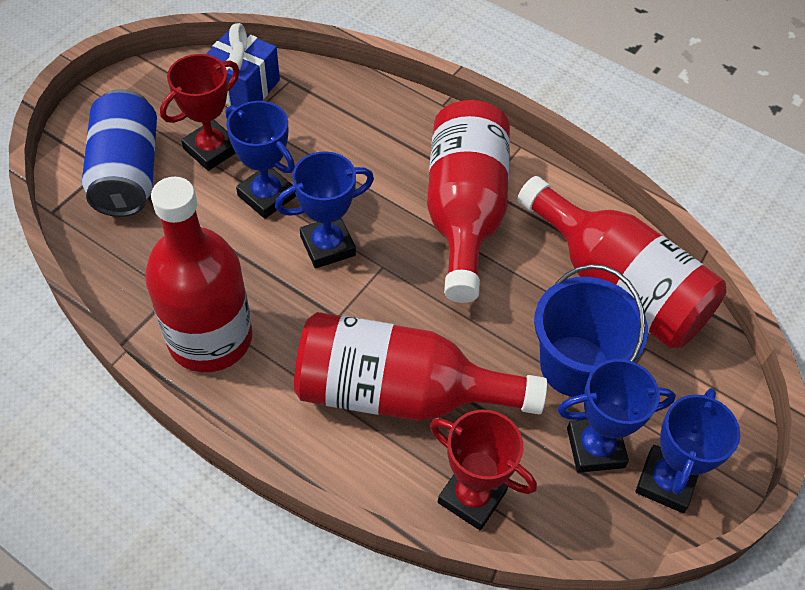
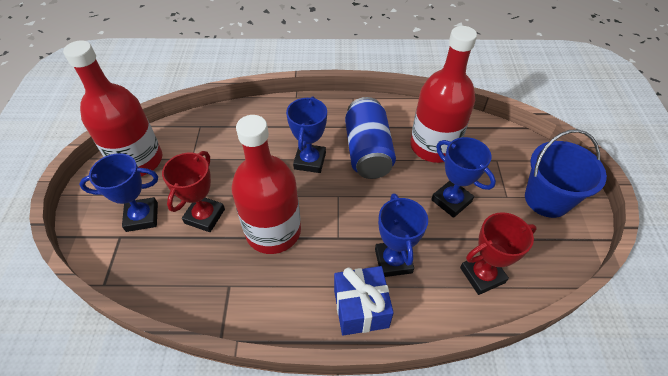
red bottle: 4 -> 3

